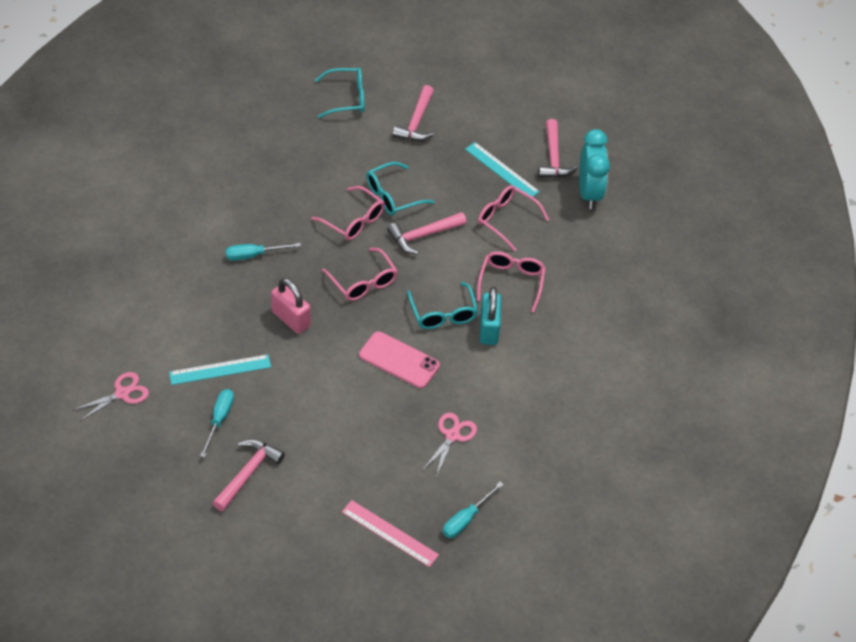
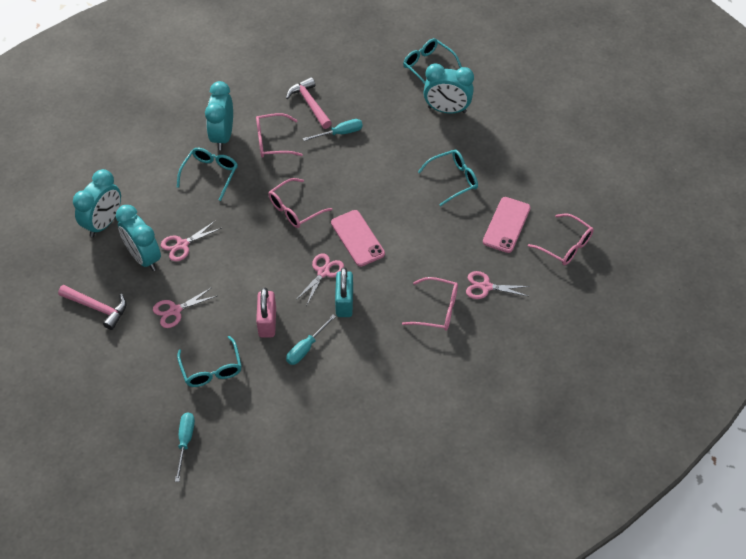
pink hammer: 4 -> 2
pink phone: 1 -> 2
pink ruler: 1 -> 0
pink scissors: 2 -> 4
turquoise clock: 1 -> 4
turquoise glasses: 3 -> 4
turquoise ruler: 2 -> 0

